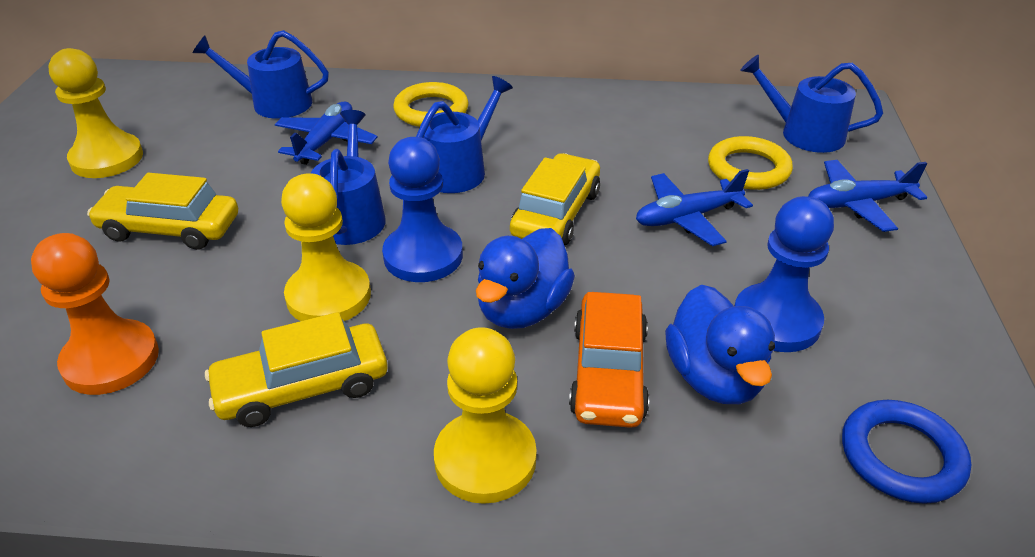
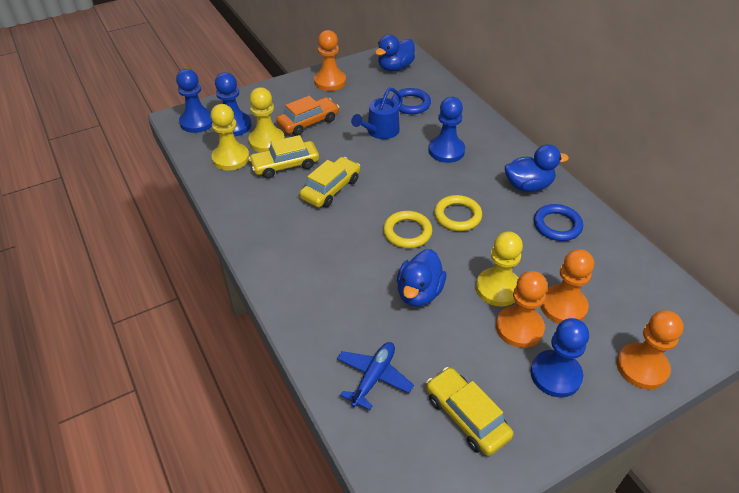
blue duck: 2 -> 3
blue pawn: 2 -> 4
blue plane: 3 -> 1
blue ring: 1 -> 2
blue watering can: 4 -> 1
orange pawn: 1 -> 4

